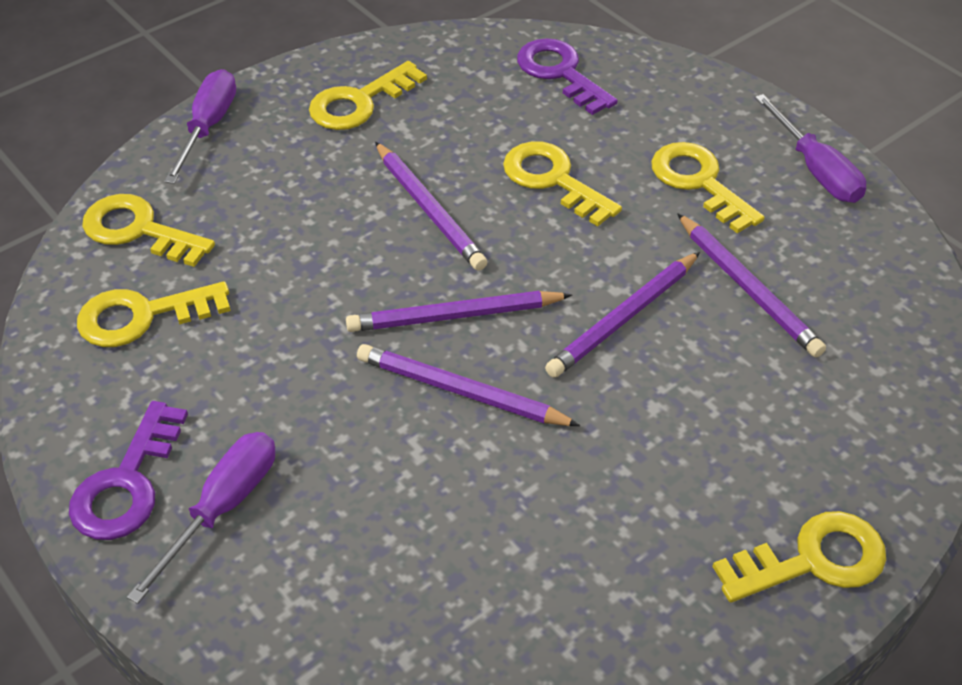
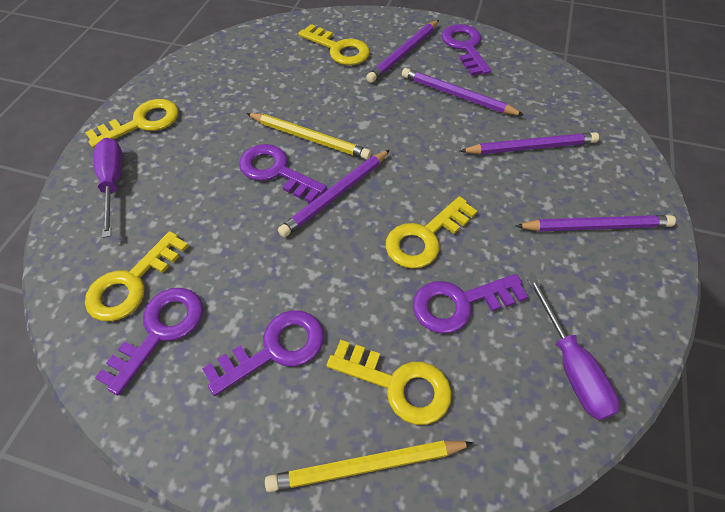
purple key: 2 -> 5
purple screwdriver: 3 -> 2
yellow key: 6 -> 5
yellow pencil: 0 -> 2

